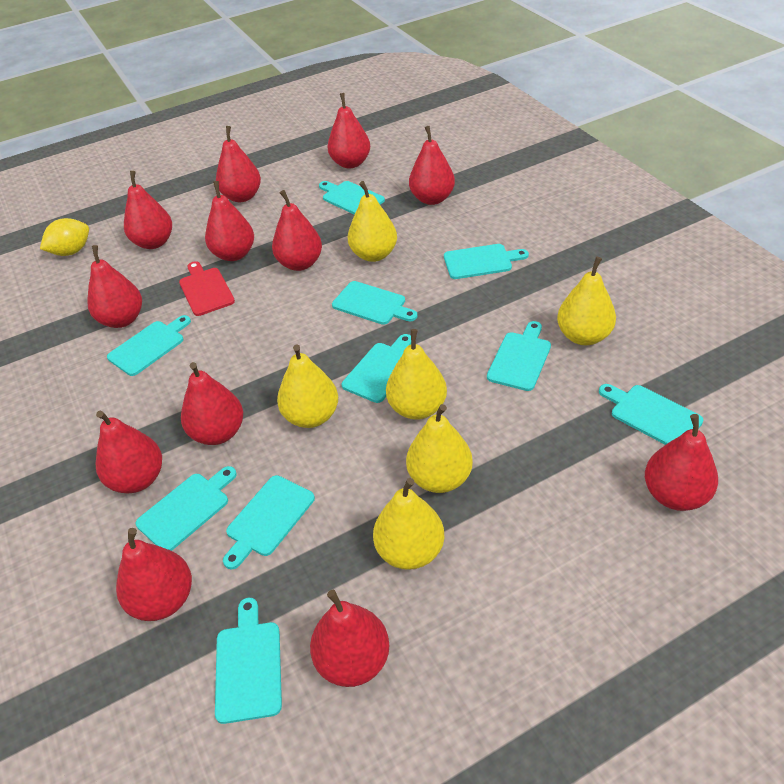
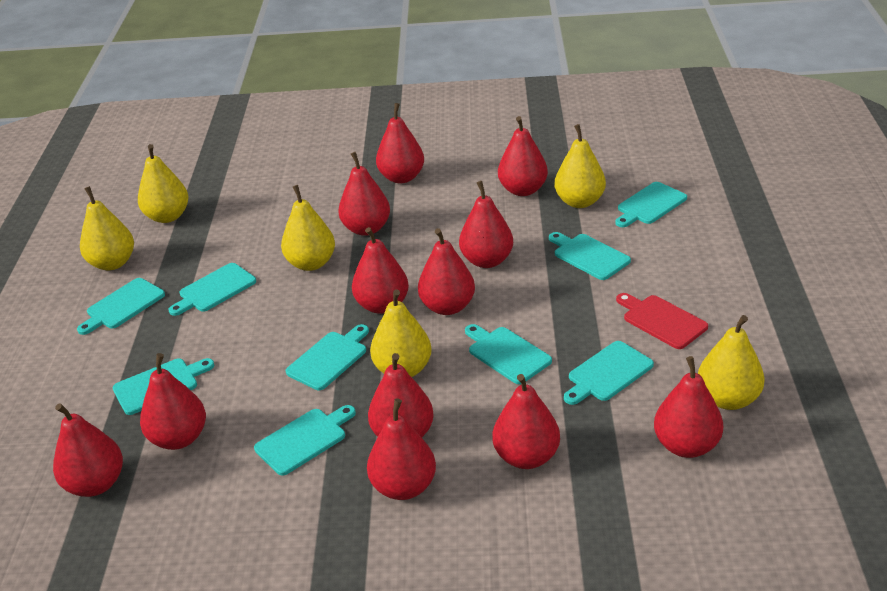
turquoise cutting board: 10 -> 9
yellow lemon: 1 -> 0

